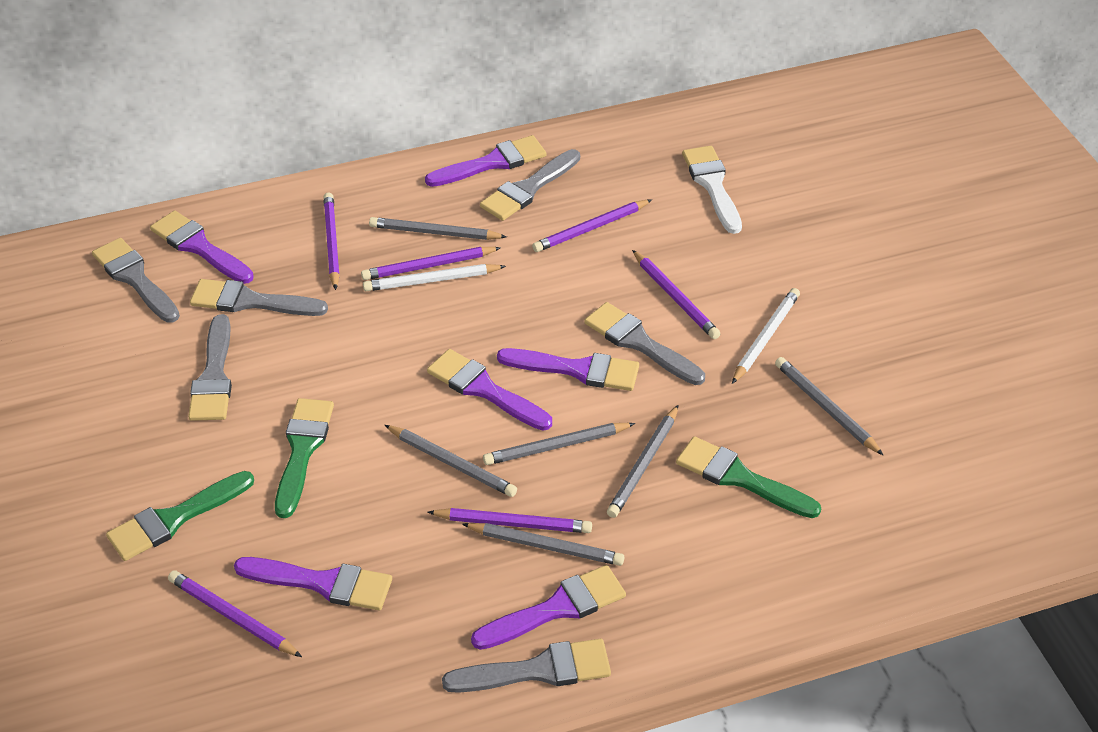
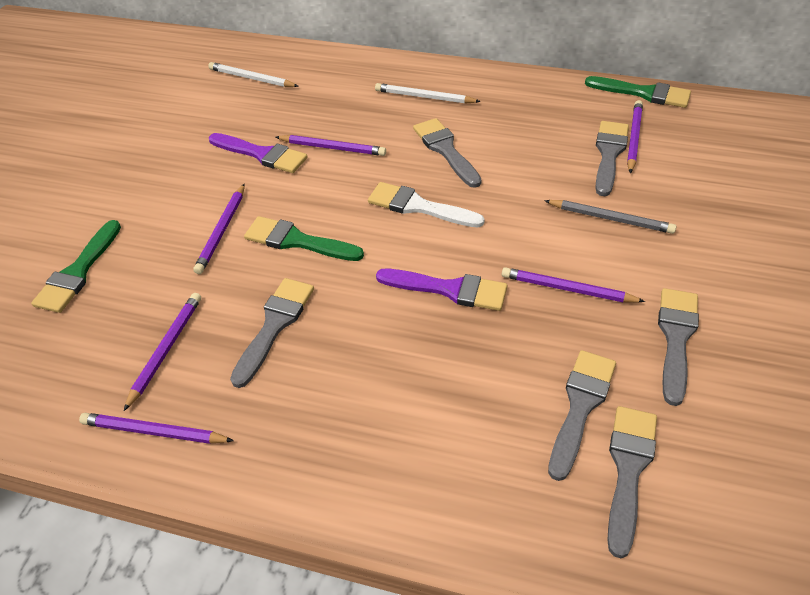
grey pencil: 6 -> 1
purple brush: 6 -> 2

